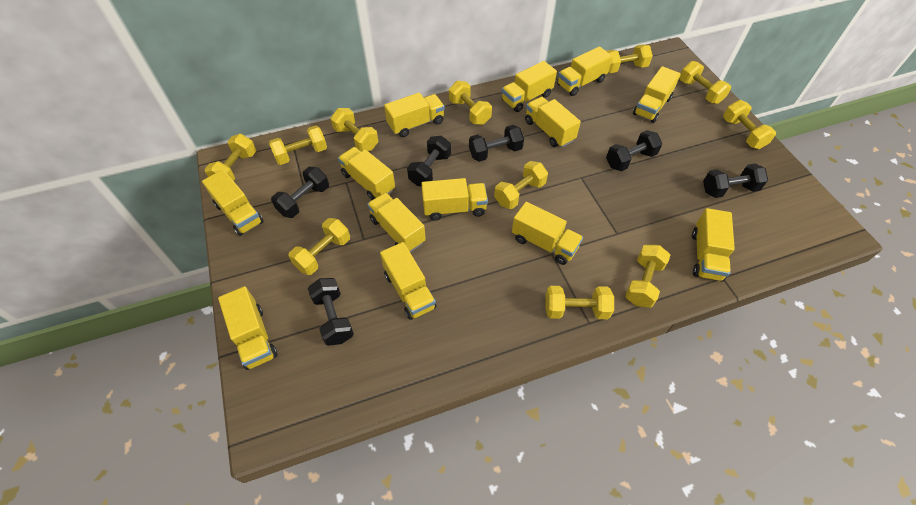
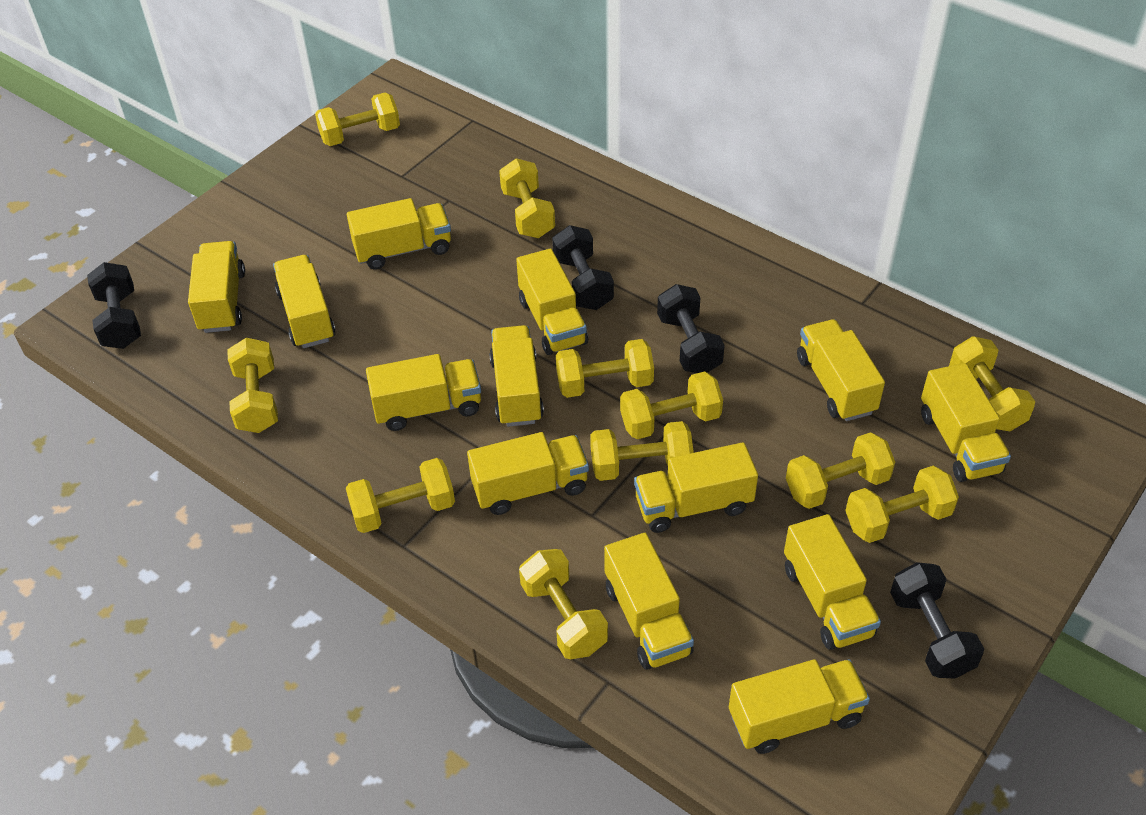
black dumbbell: 6 -> 4

